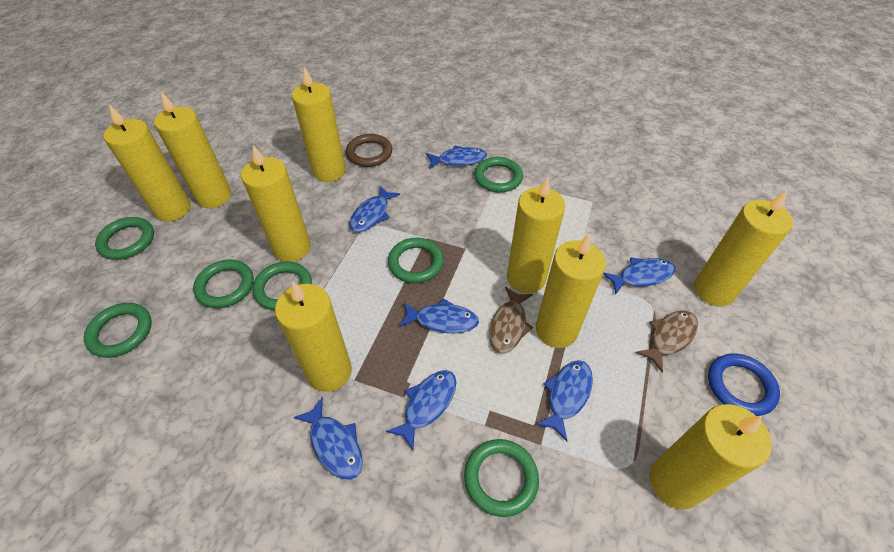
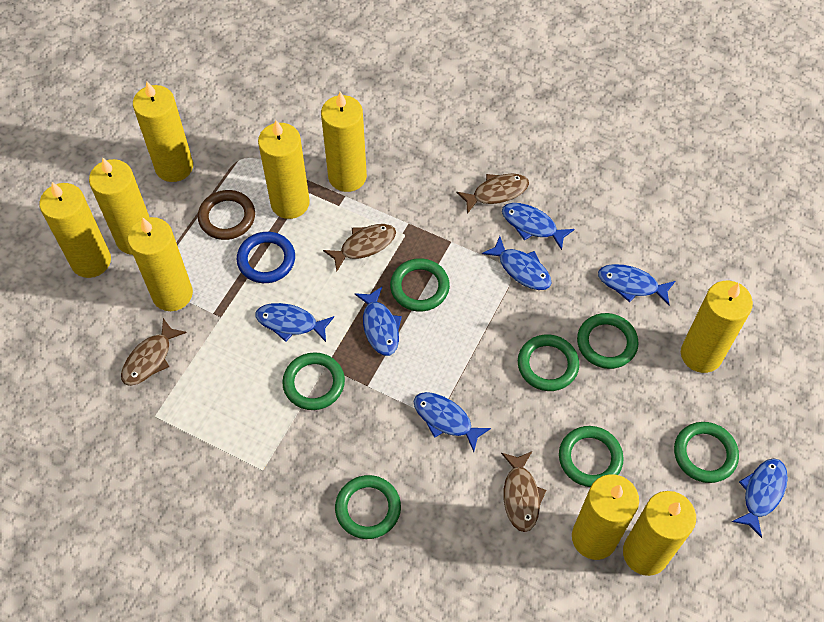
brown fish: 2 -> 4

